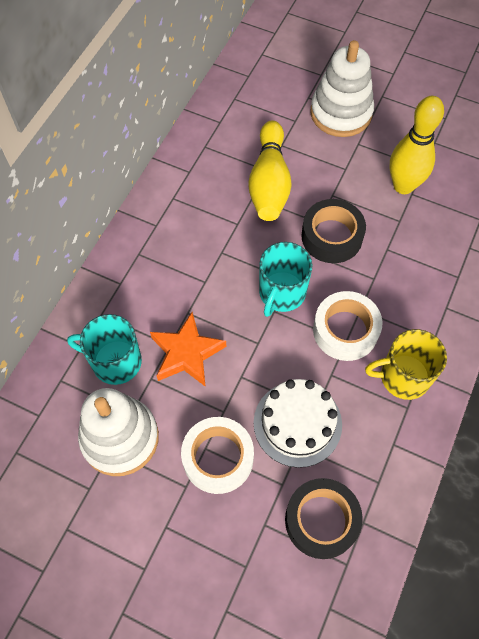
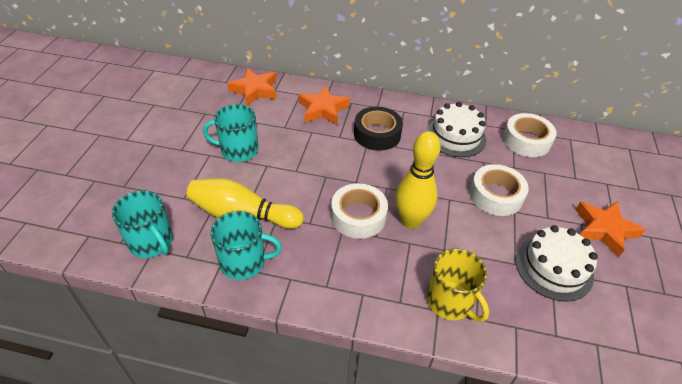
black tape: 2 -> 1
orange star: 1 -> 3
turquoise mug: 2 -> 3
white cake: 1 -> 2
white stacking toy: 2 -> 0
white tape: 2 -> 3

